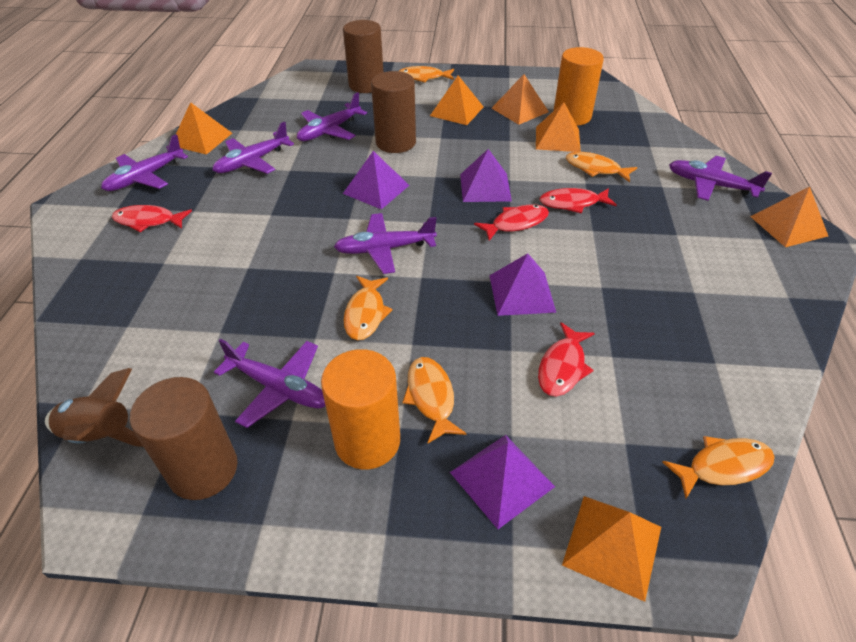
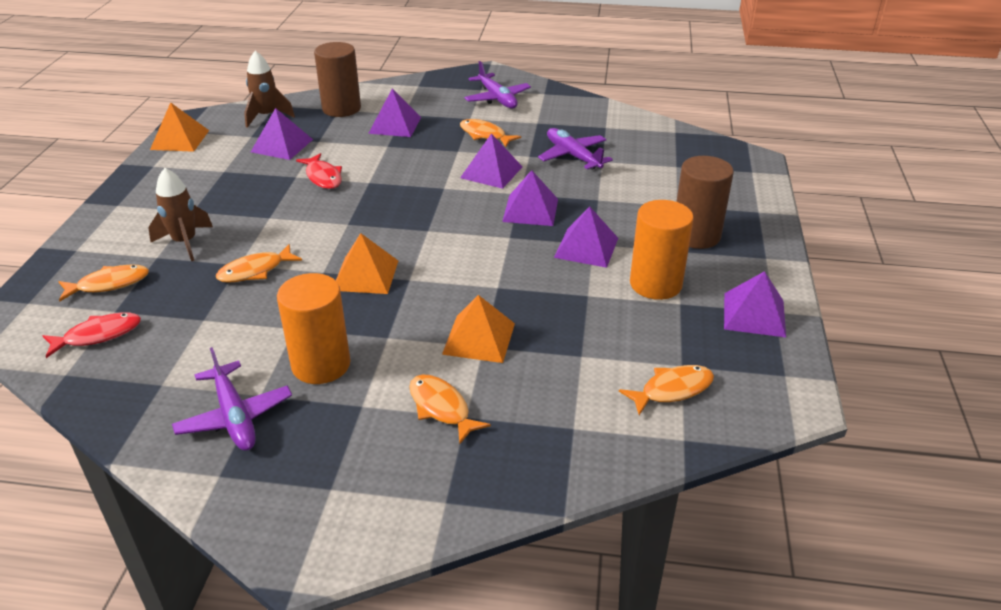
brown cylinder: 3 -> 2
brown rocket: 1 -> 2
orange pyramid: 6 -> 3
purple plane: 6 -> 3
purple pyramid: 4 -> 6
red fish: 4 -> 2

